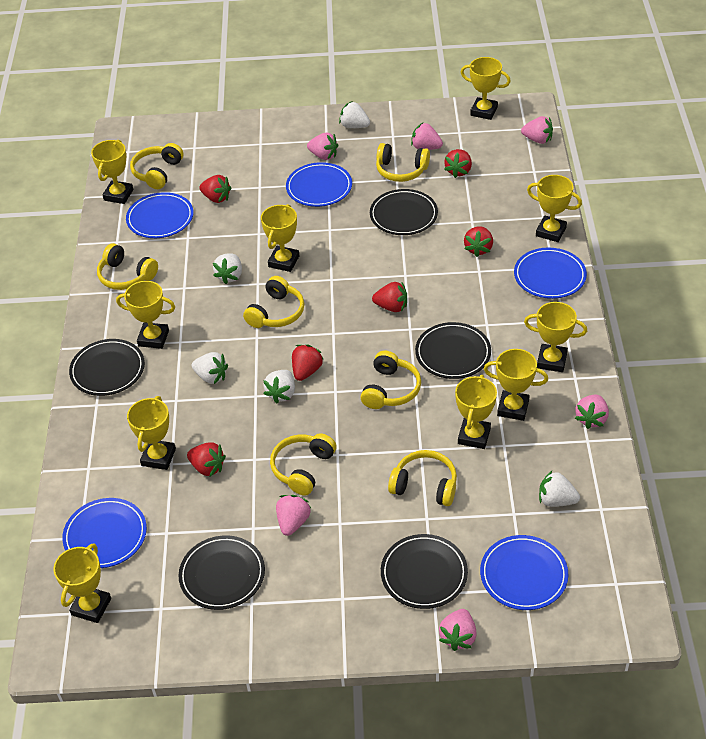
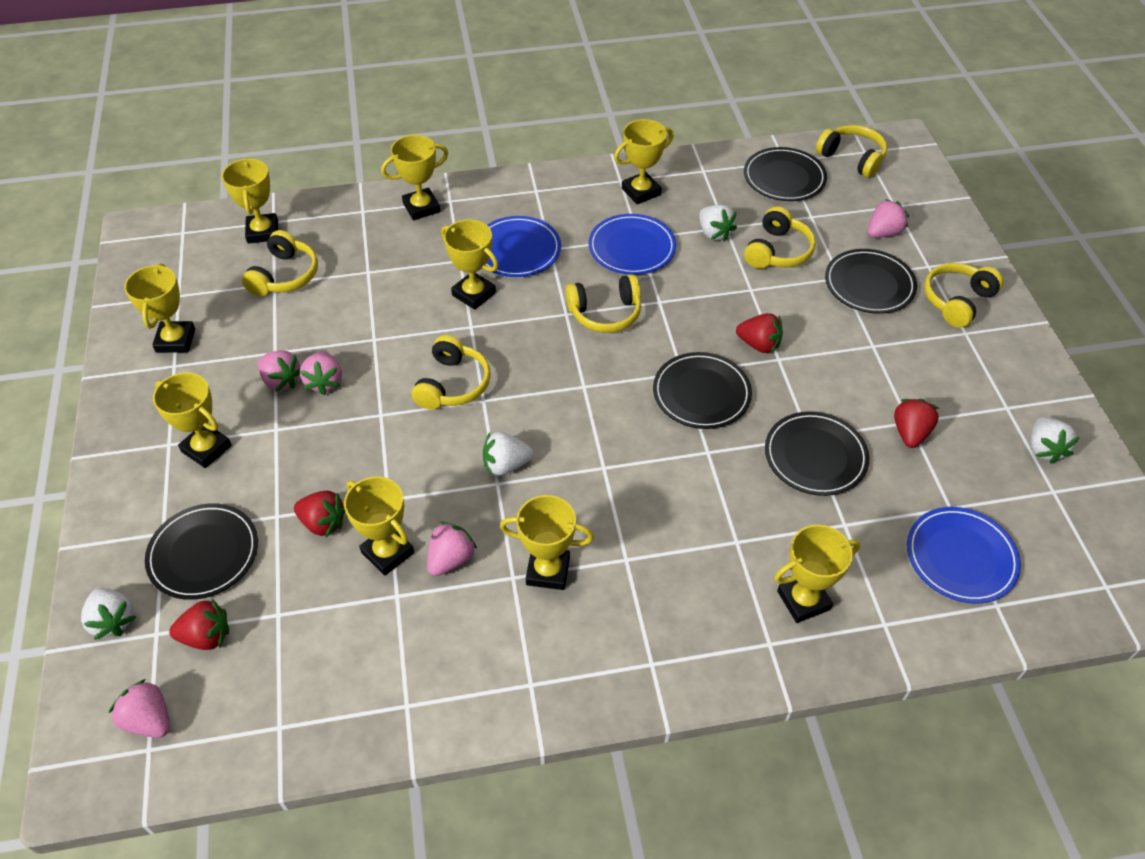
blue plate: 5 -> 3
pink strawberry: 6 -> 5
red strawberry: 6 -> 4
white strawberry: 5 -> 4
yellow headphones: 7 -> 6
yellow trophy: 10 -> 9

